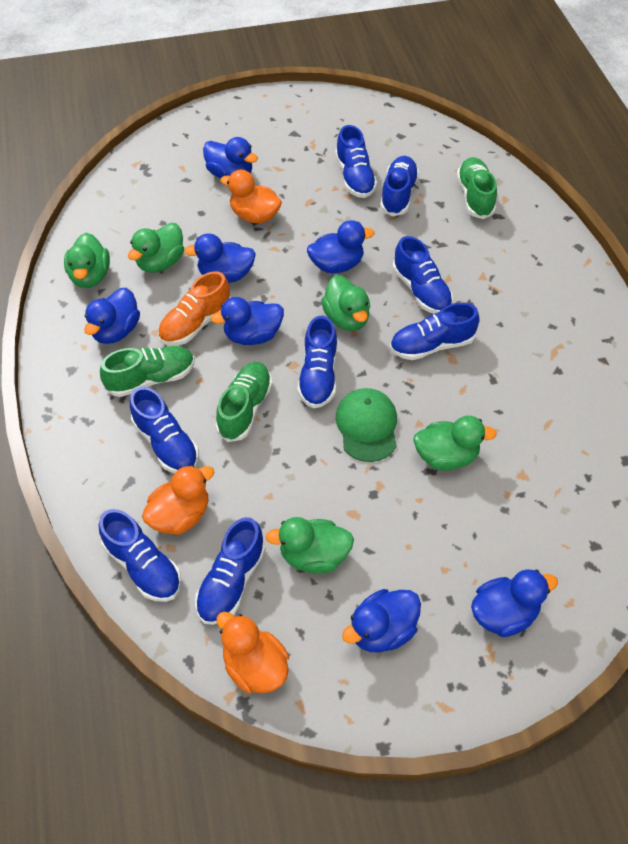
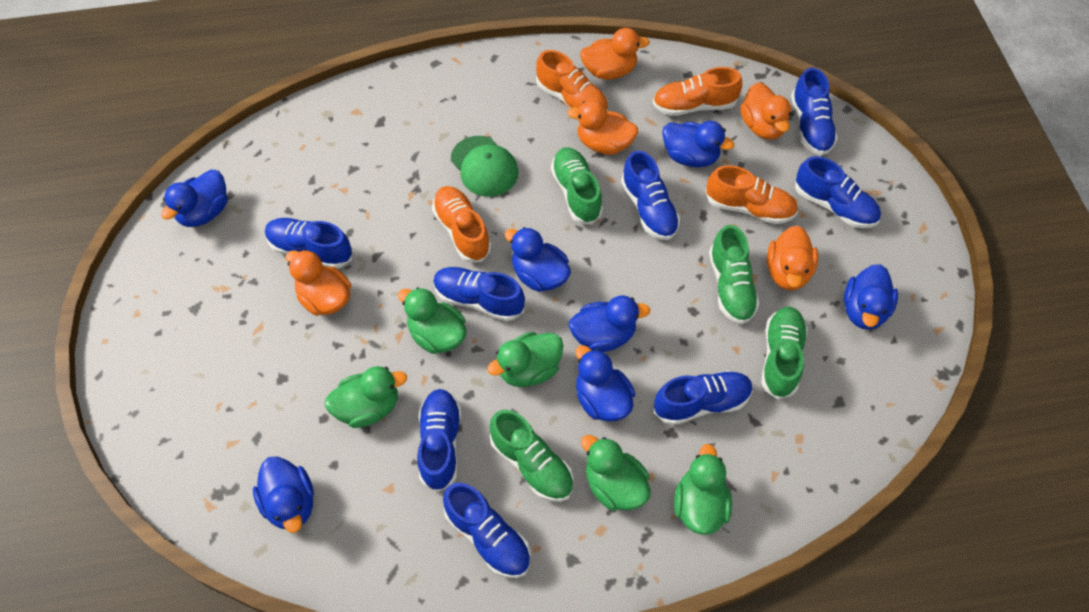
green shoe: 3 -> 4
orange duck: 3 -> 5
orange shoe: 1 -> 4

